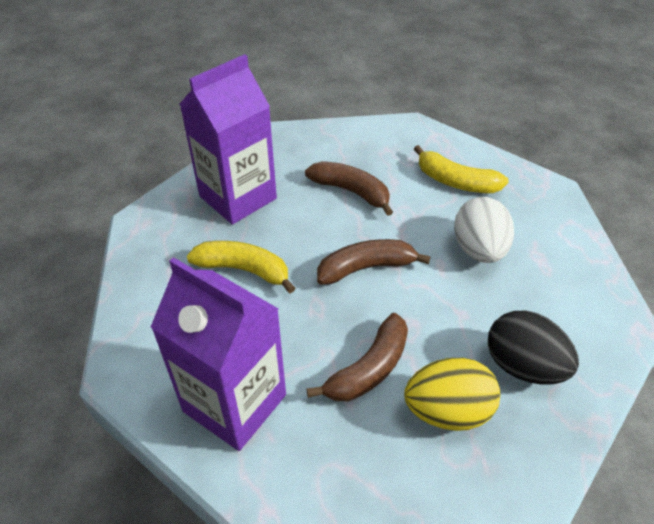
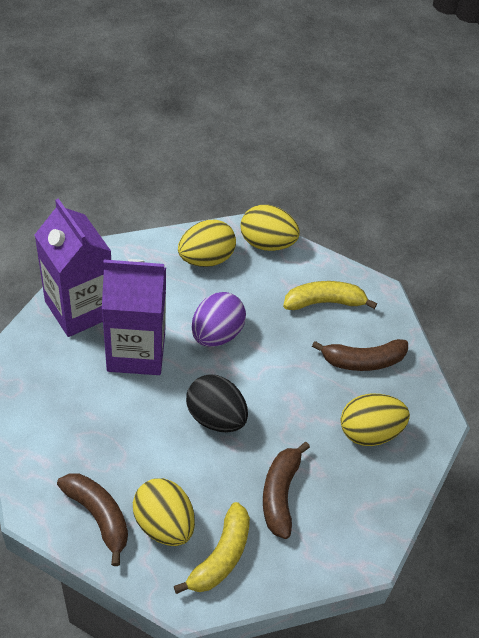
purple egg: 0 -> 1
white egg: 1 -> 0
yellow egg: 1 -> 4

